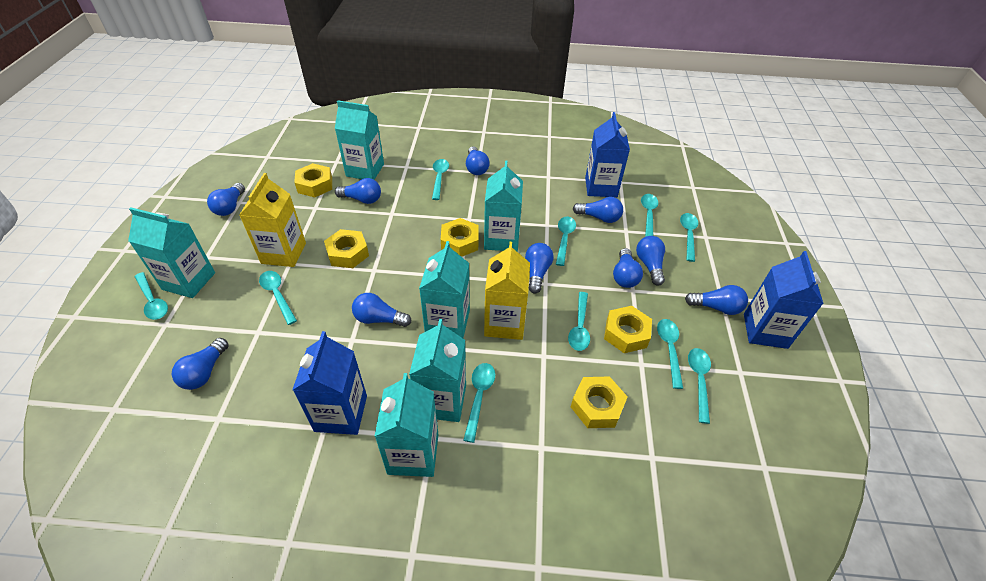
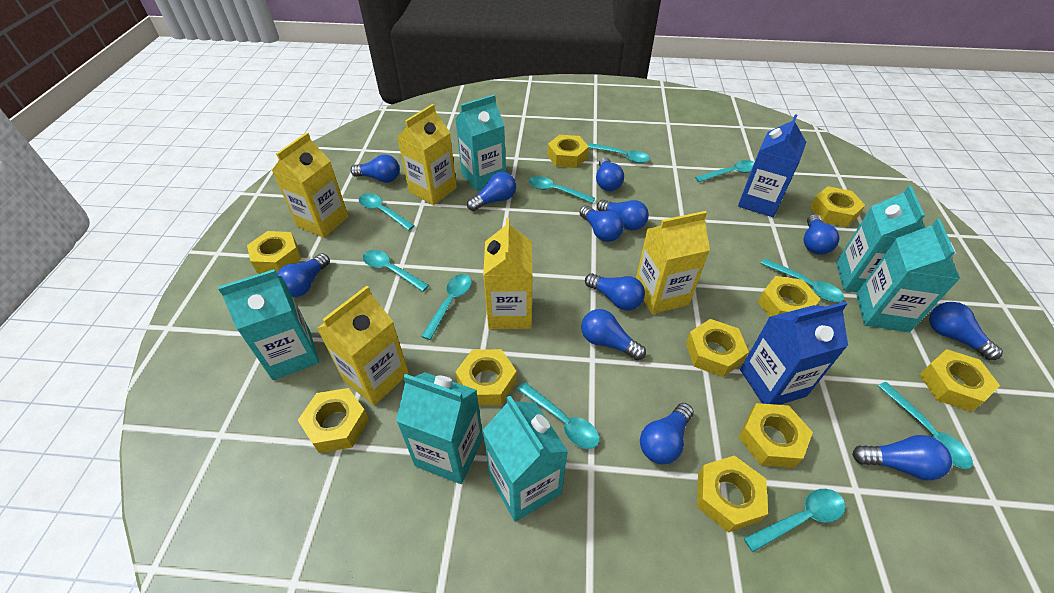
blue carton: 3 -> 2
blue light bulb: 10 -> 12
yellow carton: 2 -> 5
yellow nut: 5 -> 10

